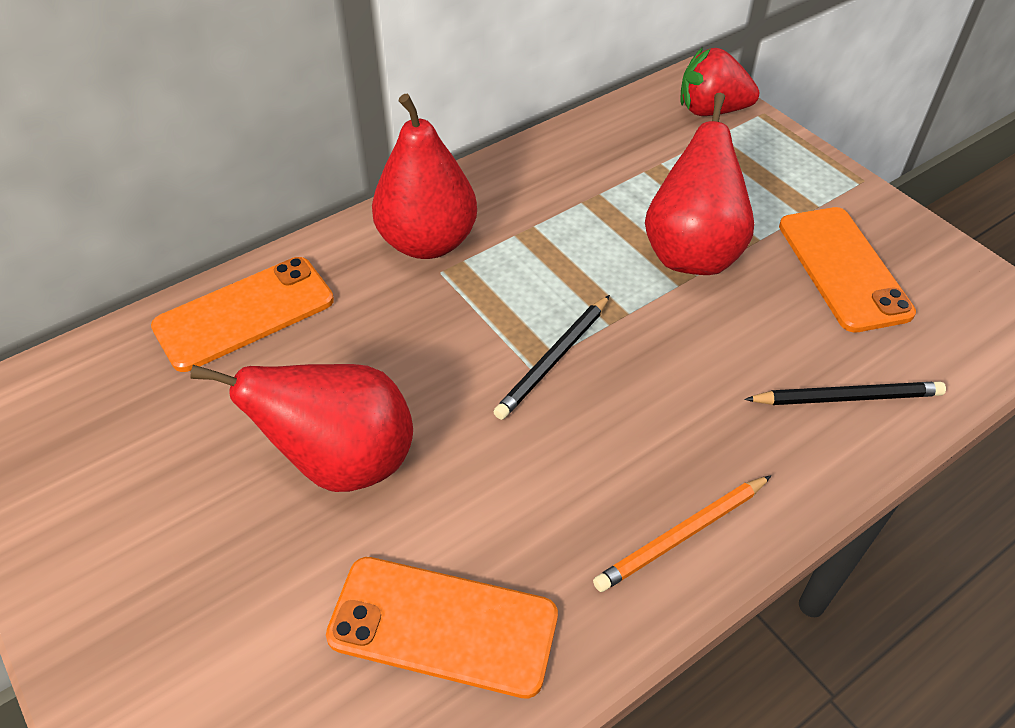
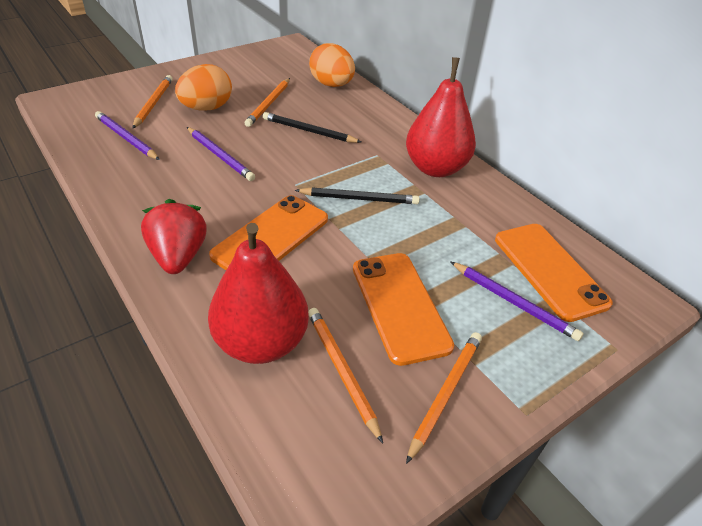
orange egg: 0 -> 2
orange pencil: 1 -> 4
purple pencil: 0 -> 3
red pear: 3 -> 2

